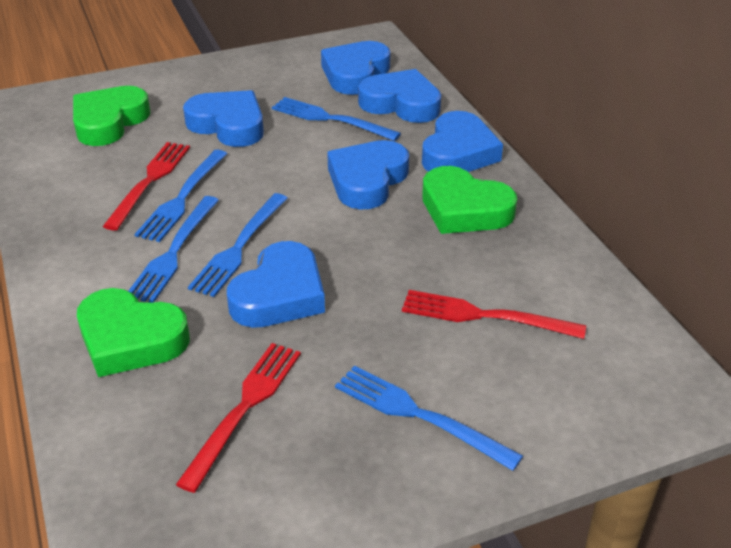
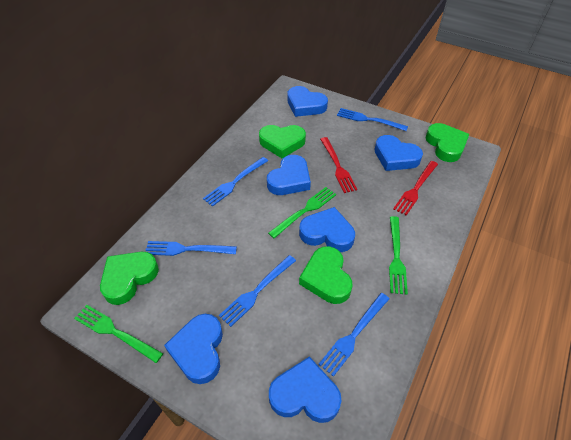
green fork: 0 -> 3
green heart: 3 -> 4
red fork: 3 -> 2

